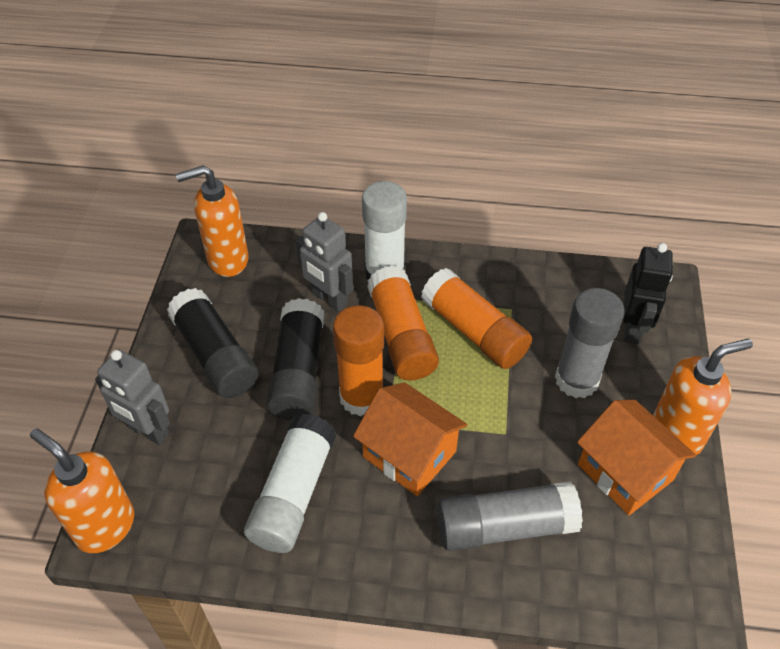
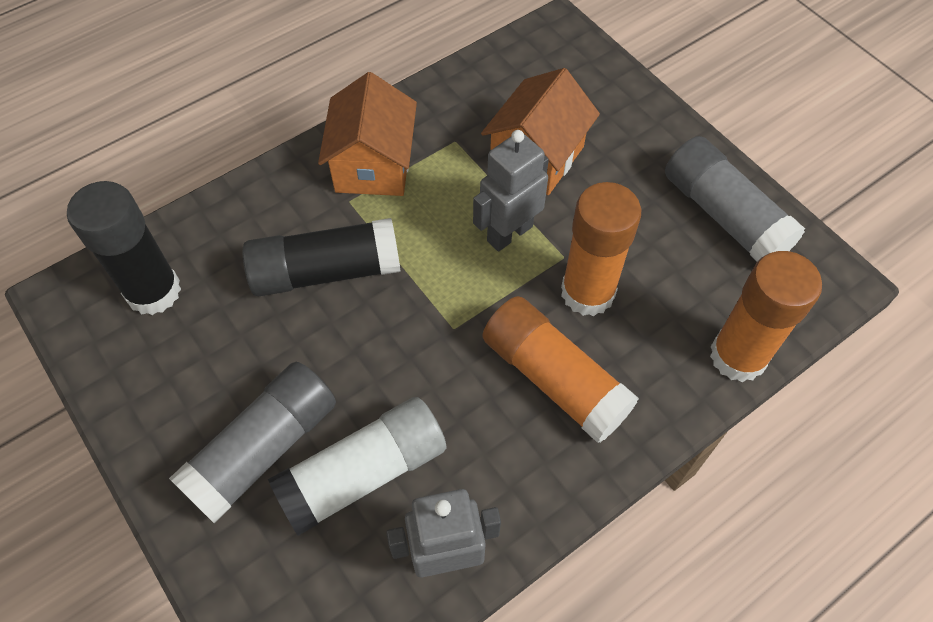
black robot: 1 -> 0
orange soap dispenser: 3 -> 0
white glue stick: 2 -> 1

